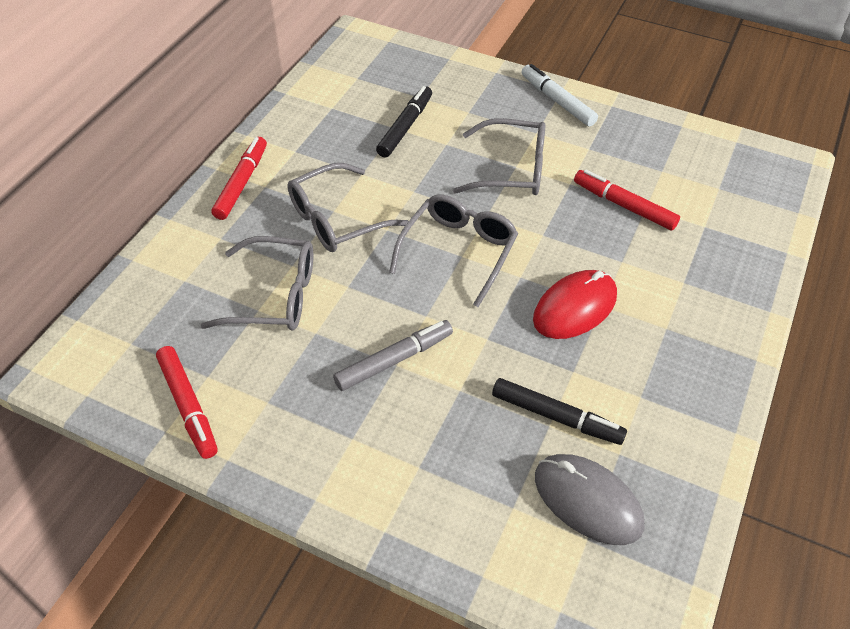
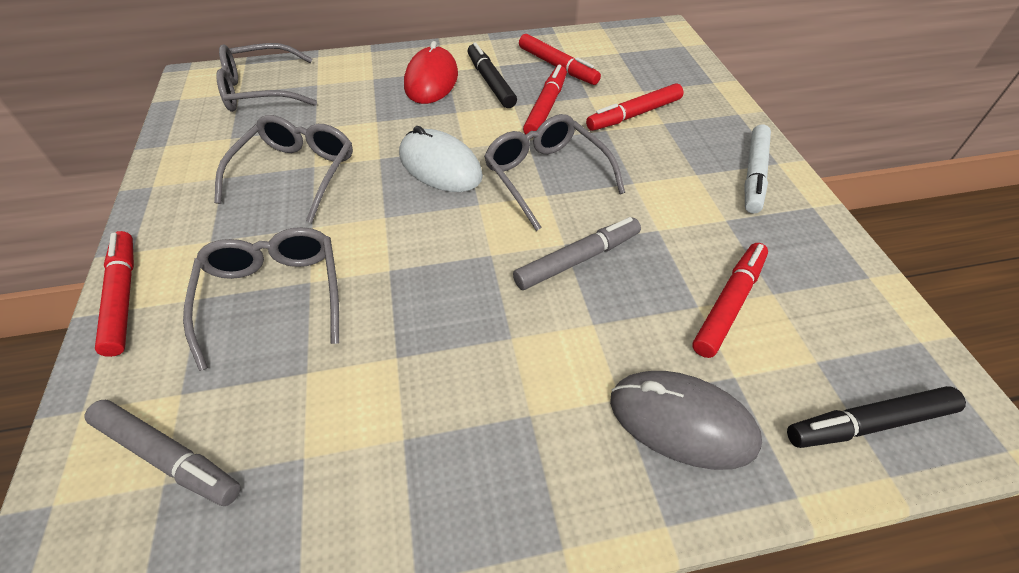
grey marker: 1 -> 2
red marker: 3 -> 5
white mouse: 0 -> 1

